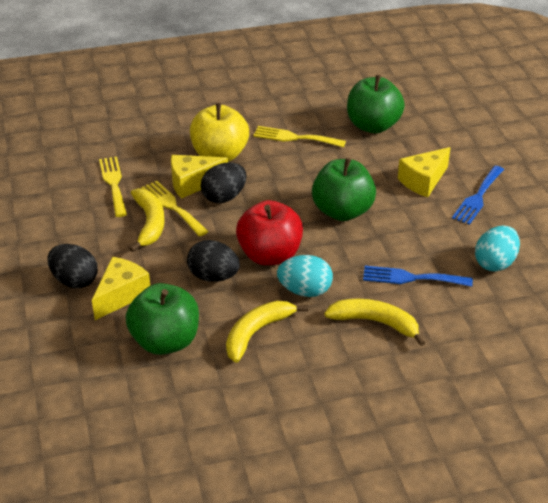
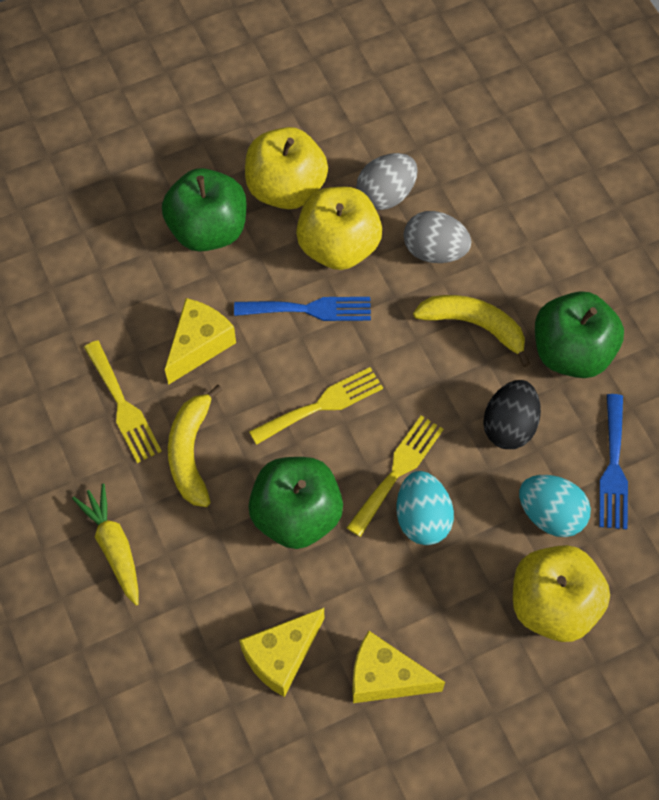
black egg: 3 -> 1
grey egg: 0 -> 2
red apple: 1 -> 0
yellow apple: 1 -> 3
yellow banana: 3 -> 2
yellow carrot: 0 -> 1

